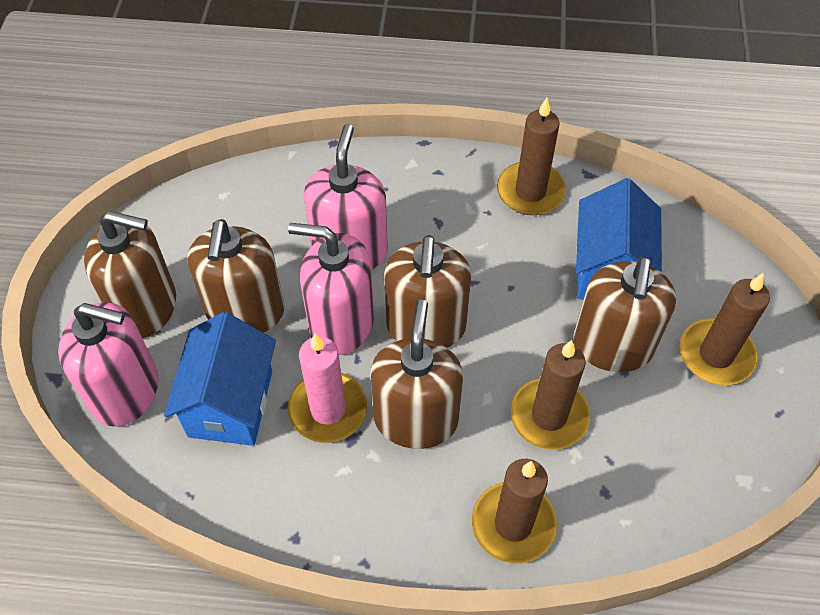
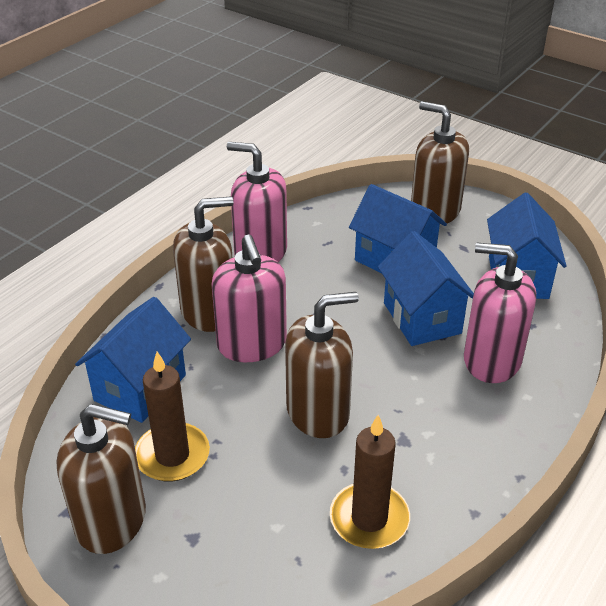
blue house: 2 -> 4
brown candle: 4 -> 2
brown soap dispenser: 5 -> 4
pink candle: 1 -> 0

